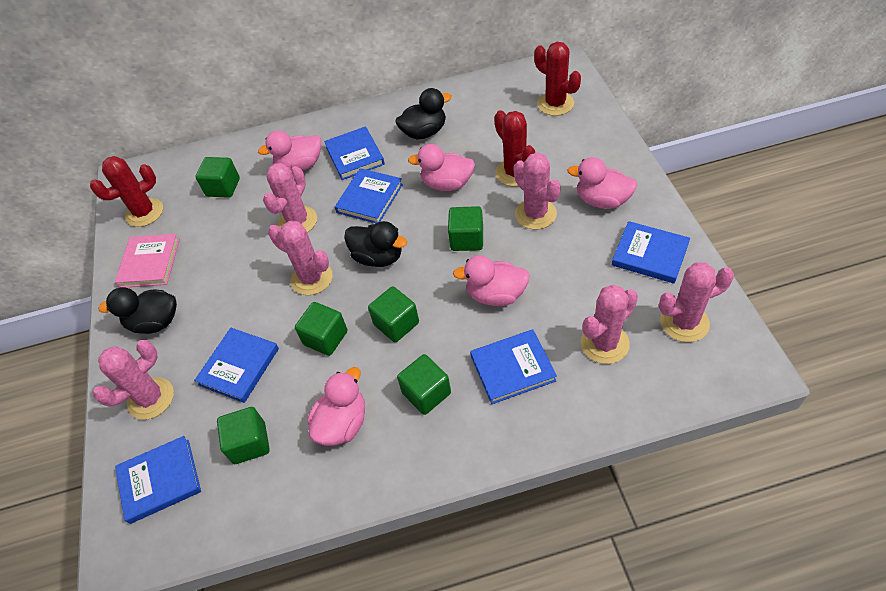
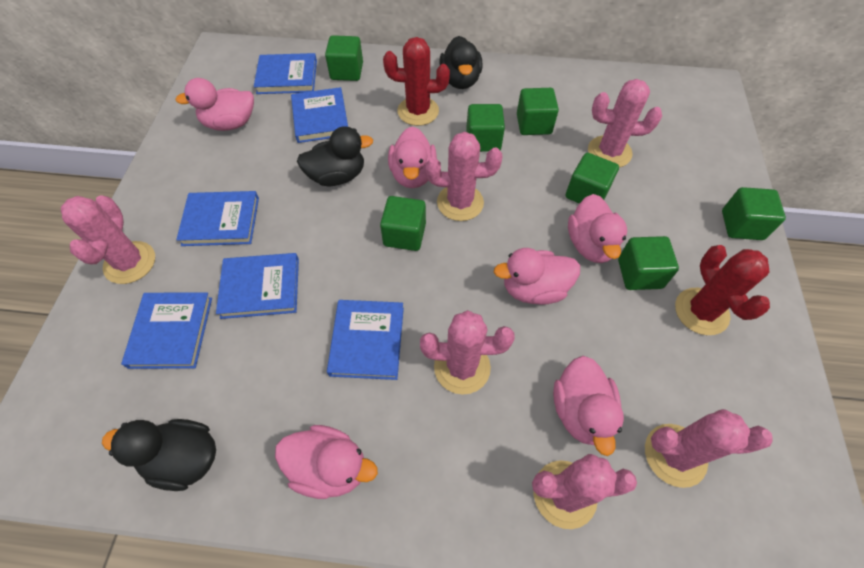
green cube: 6 -> 7
pink book: 1 -> 0
pink duck: 5 -> 6
red cactus: 3 -> 2

